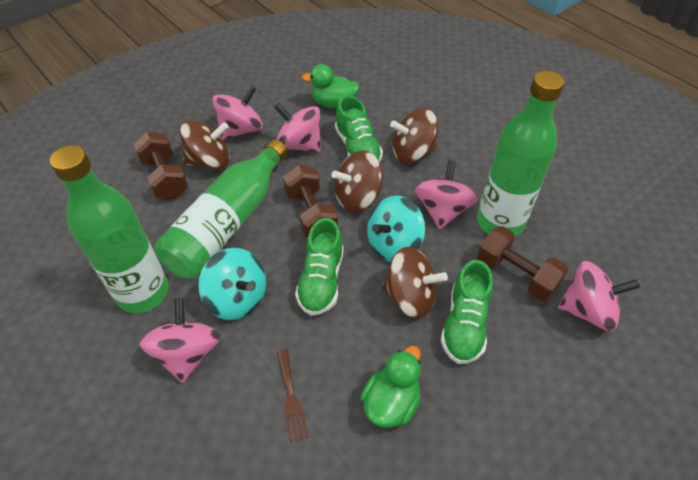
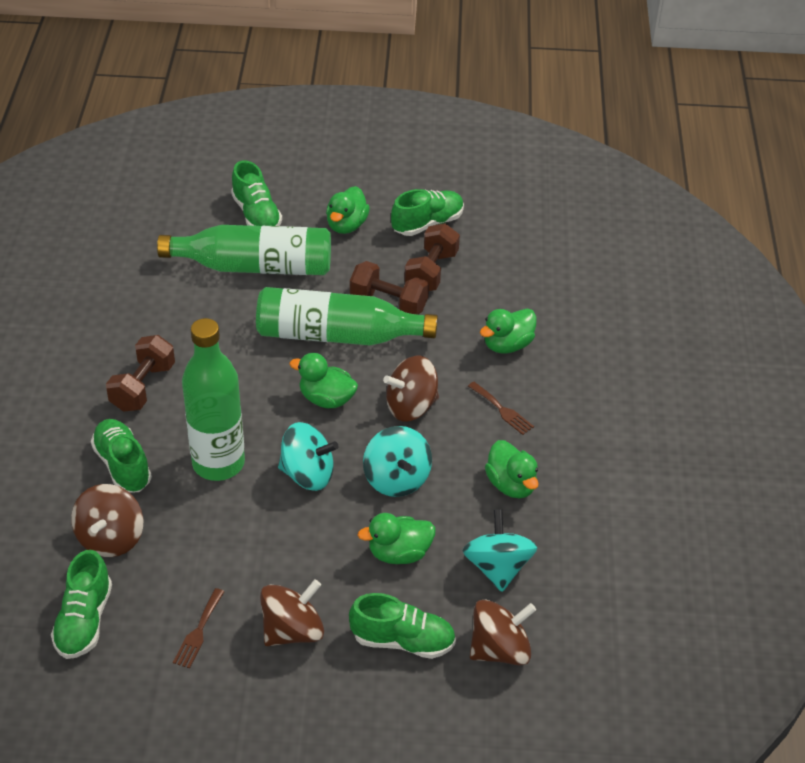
brown fork: 1 -> 2
green duck: 2 -> 5
green shoe: 3 -> 5
pink spinning top: 5 -> 0
turquoise spinning top: 2 -> 3

